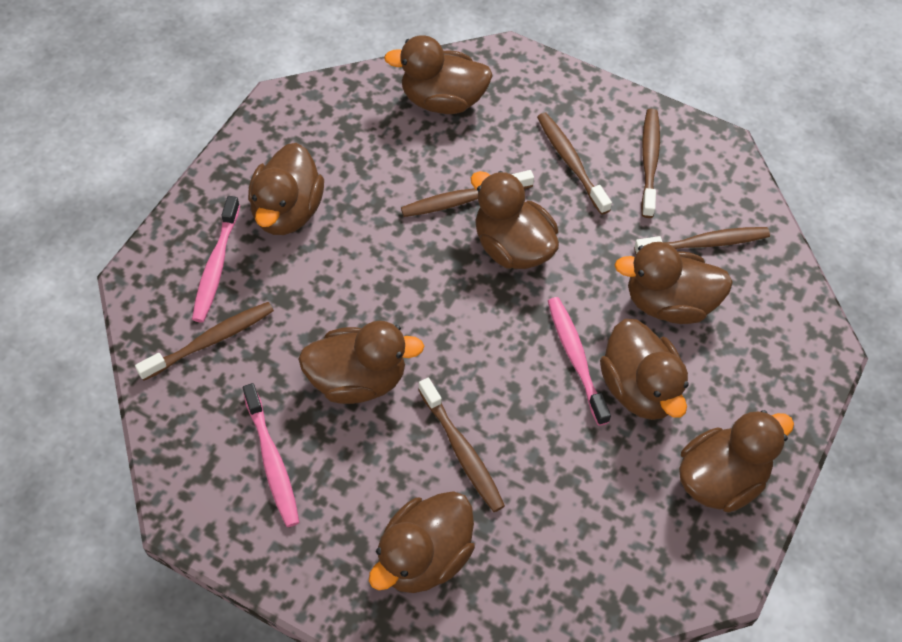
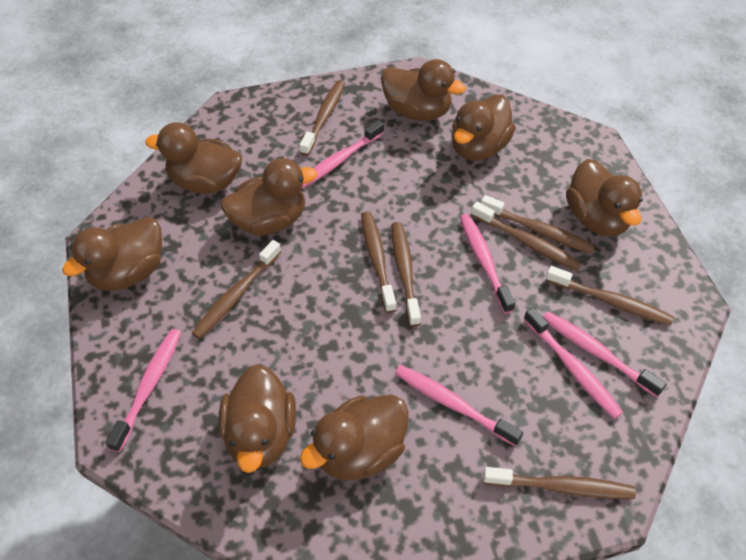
brown toothbrush: 6 -> 8
pink toothbrush: 3 -> 6

